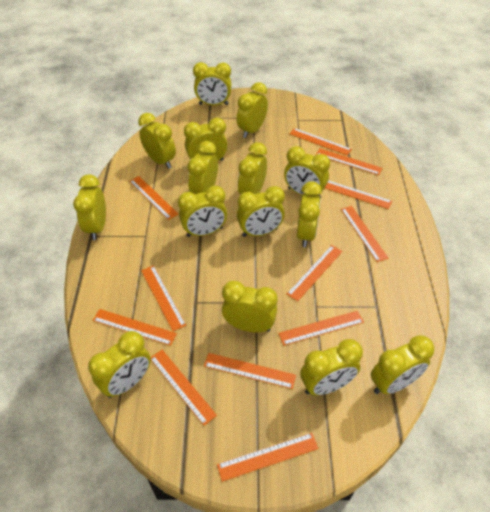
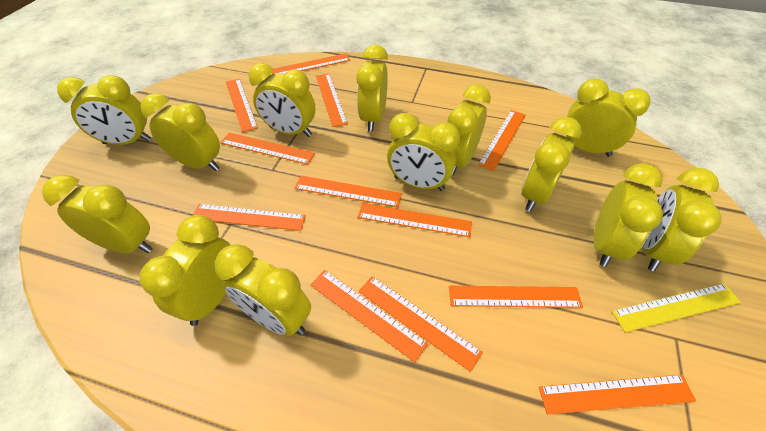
yellow clock: 15 -> 13
yellow ruler: 0 -> 1

